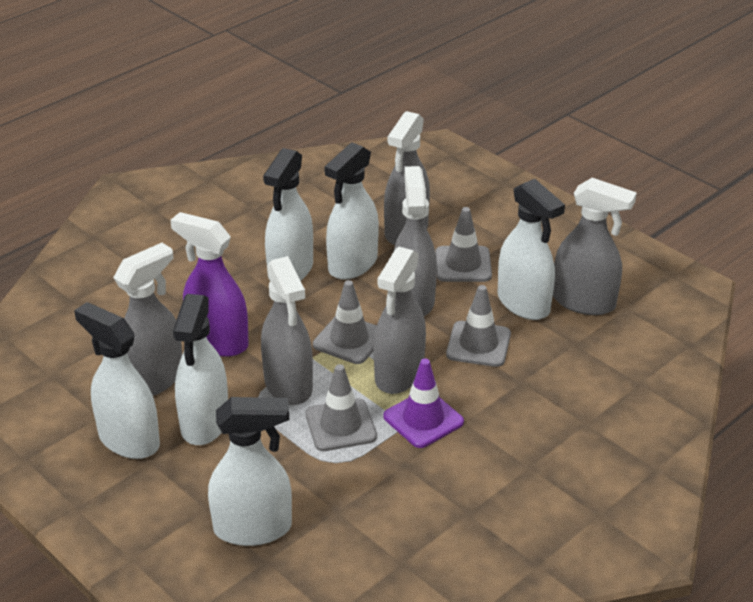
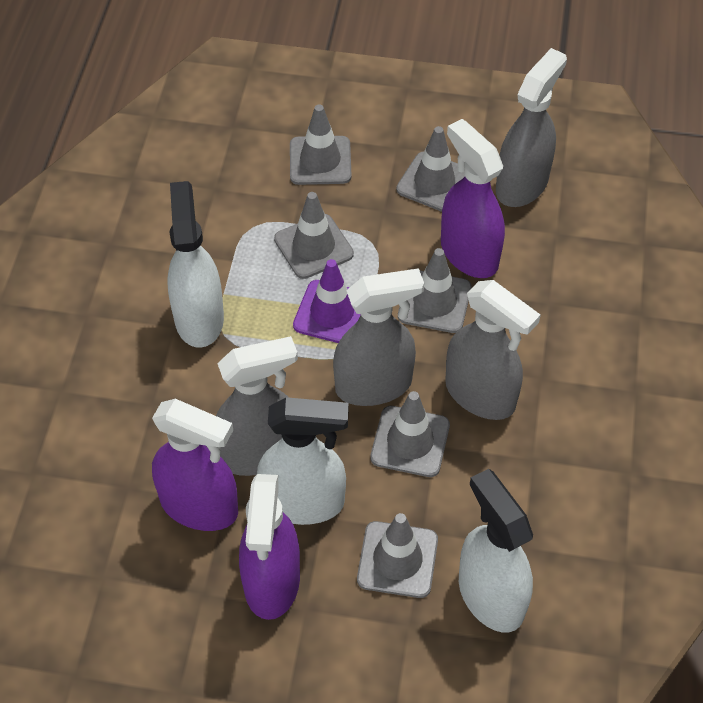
grey spray bottle: 6 -> 4
grey traffic cone: 4 -> 6
purple spray bottle: 1 -> 3
white spray bottle: 6 -> 3

